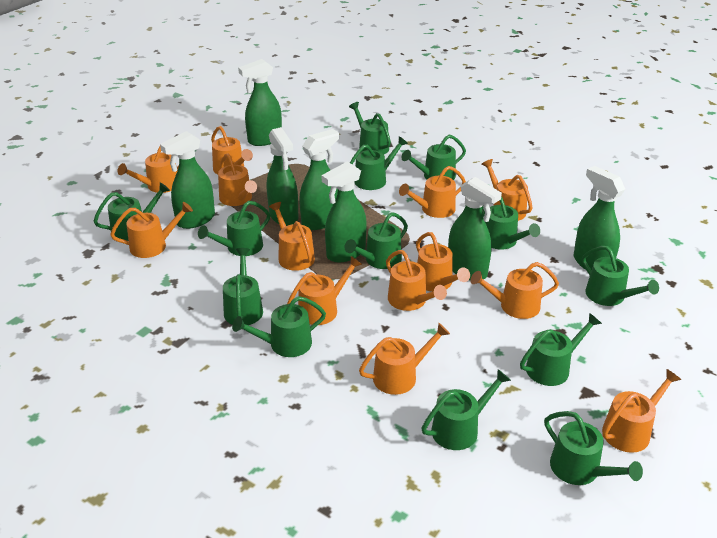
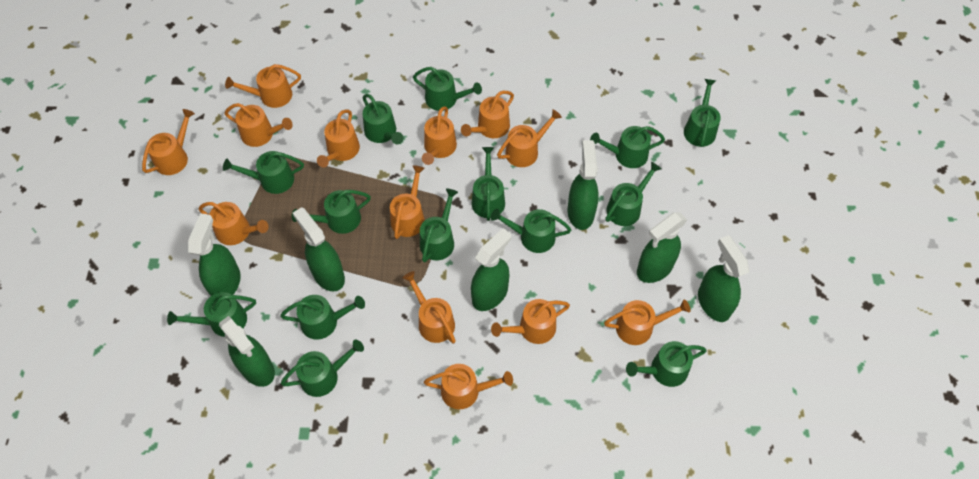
green watering can: 13 -> 14

